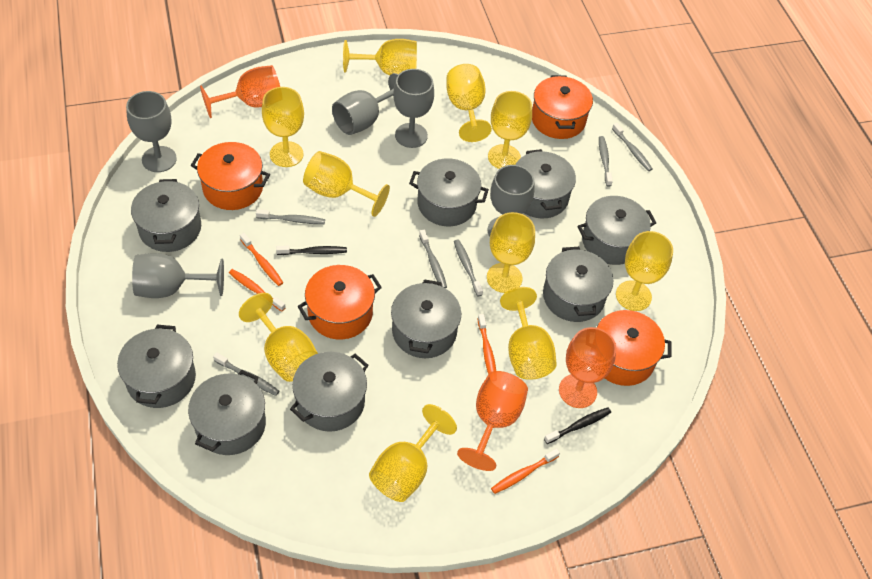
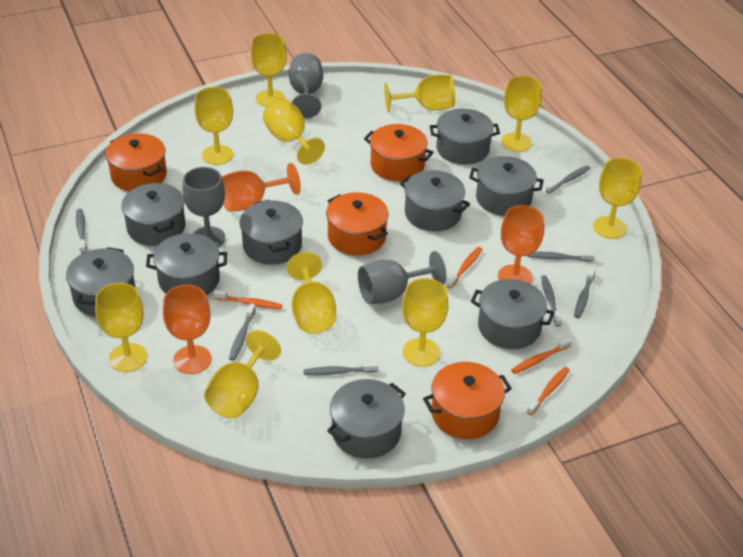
black toothbrush: 2 -> 0
grey goblet: 5 -> 3
grey toothbrush: 6 -> 7

